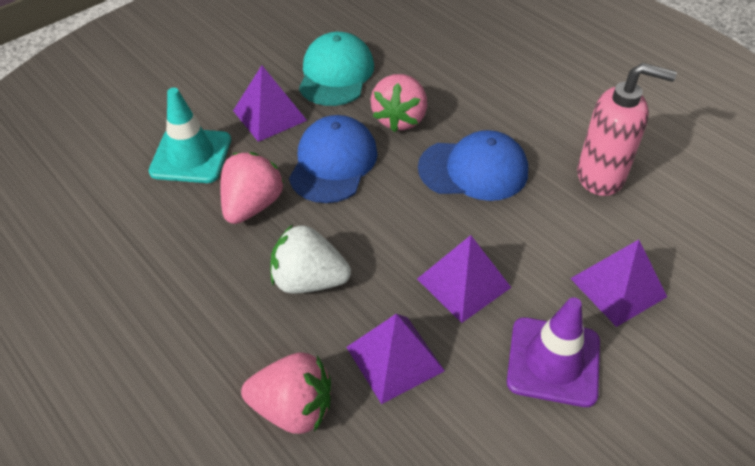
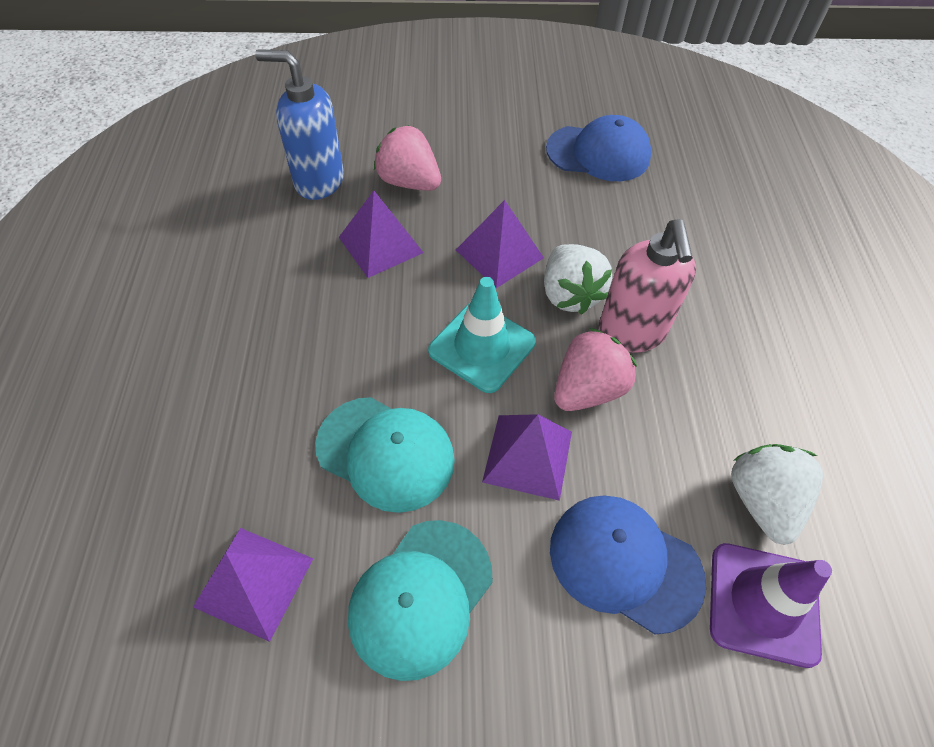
blue soap dispenser: 0 -> 1
pink strawberry: 3 -> 2
turquoise cap: 1 -> 2
white strawberry: 1 -> 2

